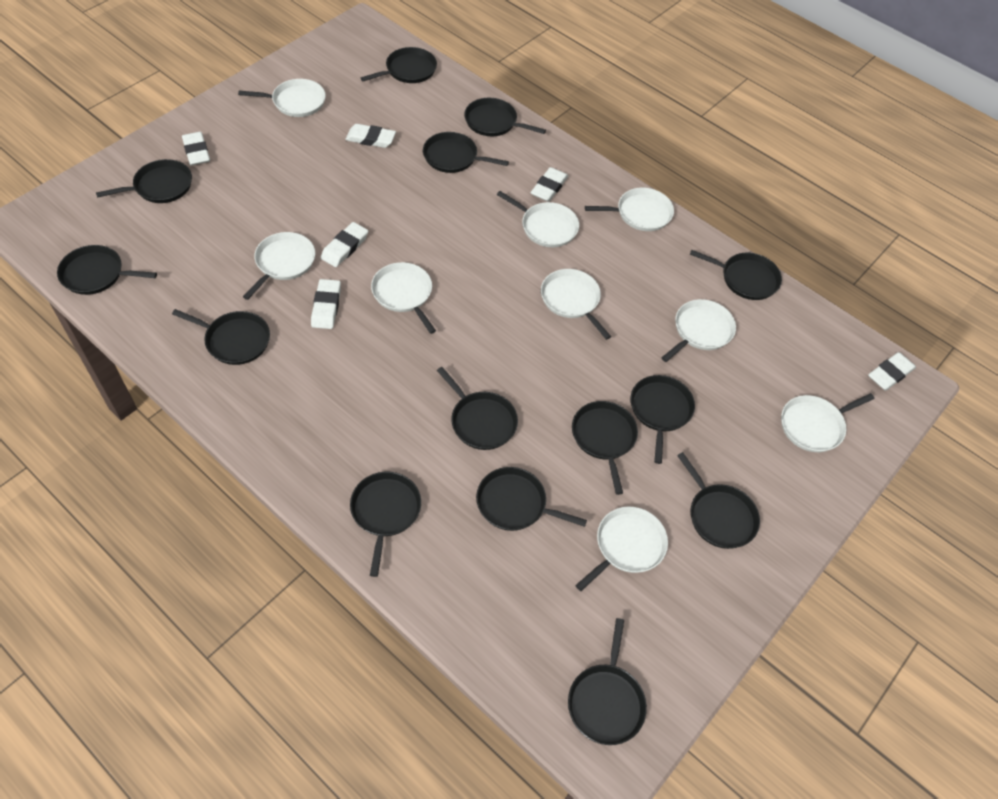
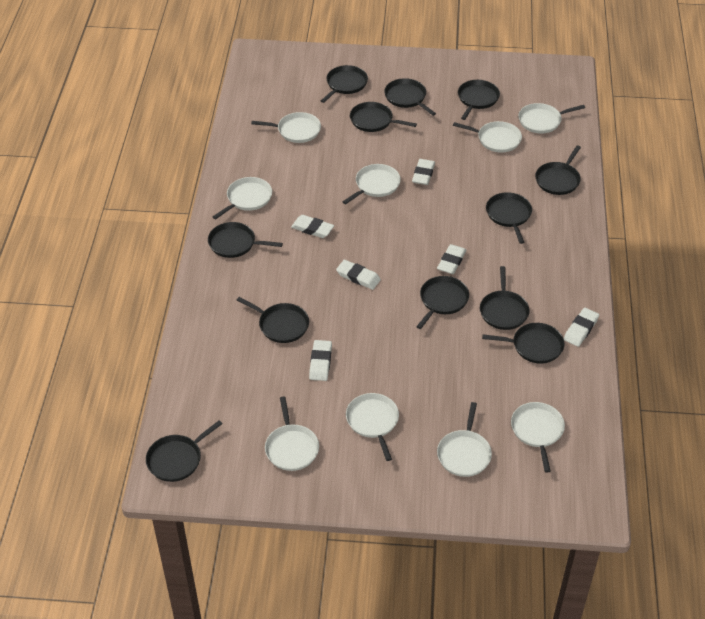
black pan: 14 -> 12

